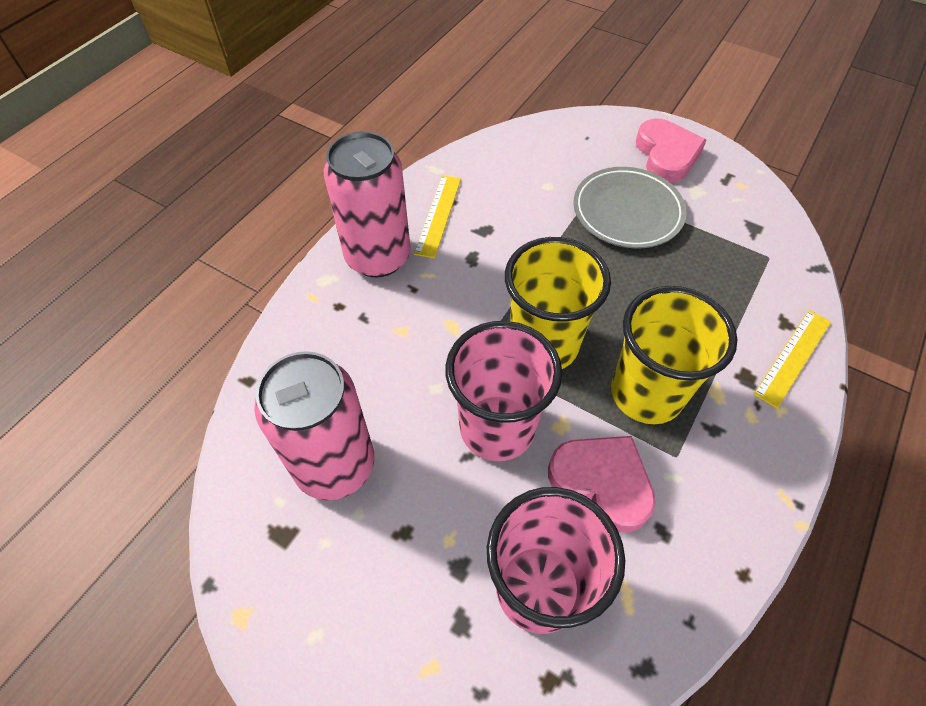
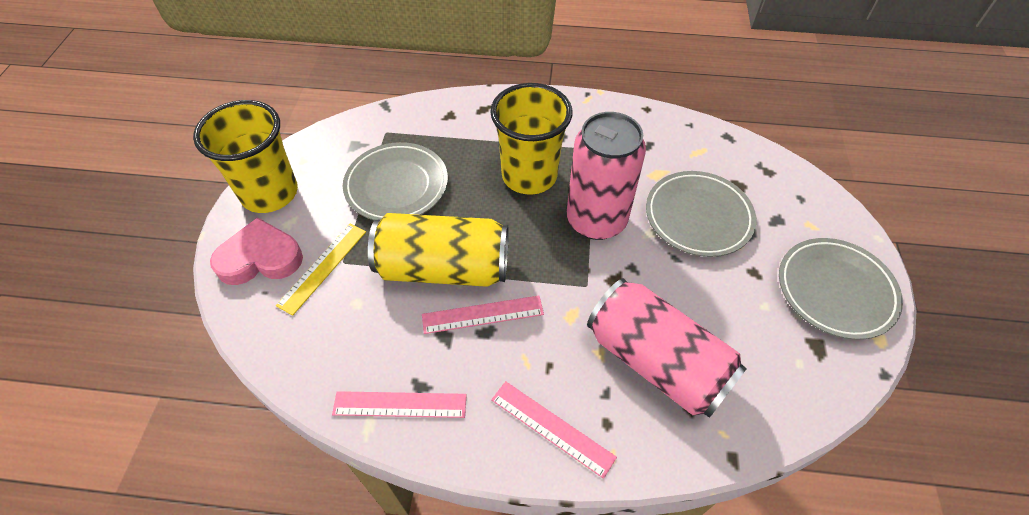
grey plate: 1 -> 3
pink cup: 2 -> 0
pink heart: 2 -> 1
pink ruler: 0 -> 3
yellow can: 0 -> 1
yellow ruler: 2 -> 1

